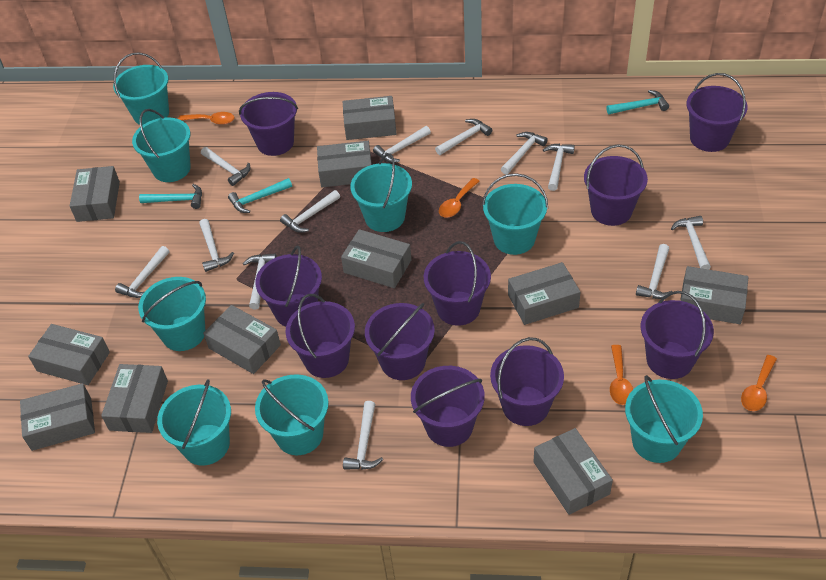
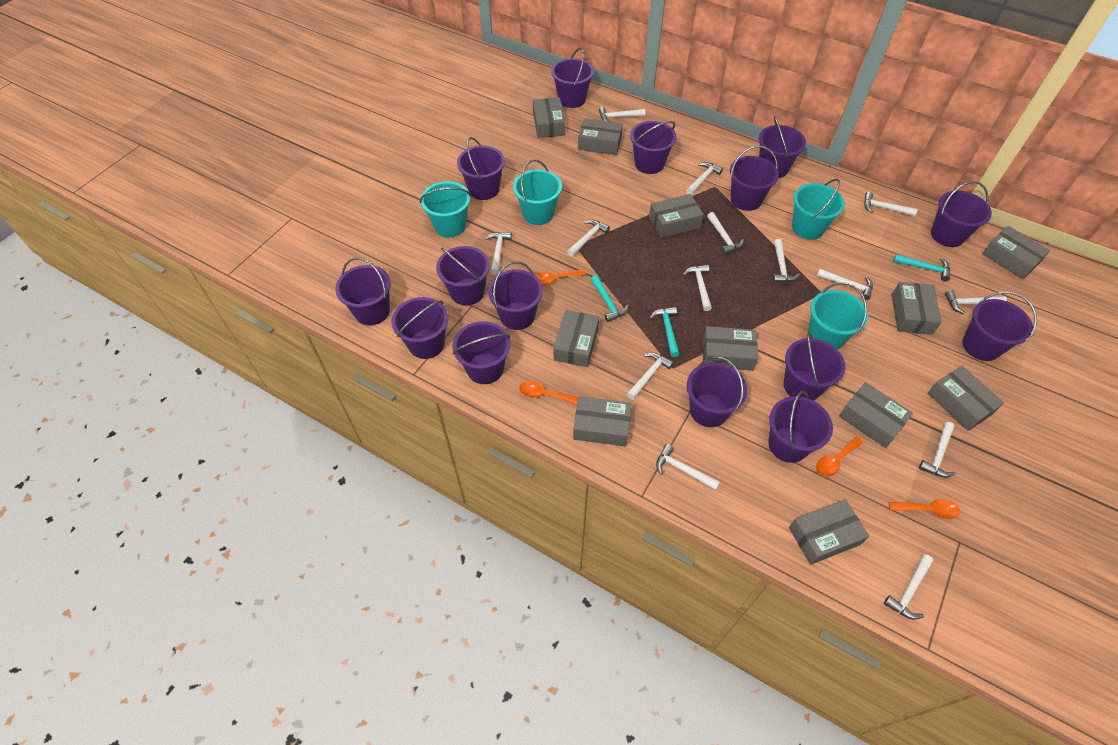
purple bucket: 10 -> 15
turquoise bucket: 8 -> 4
white hammer: 12 -> 14

